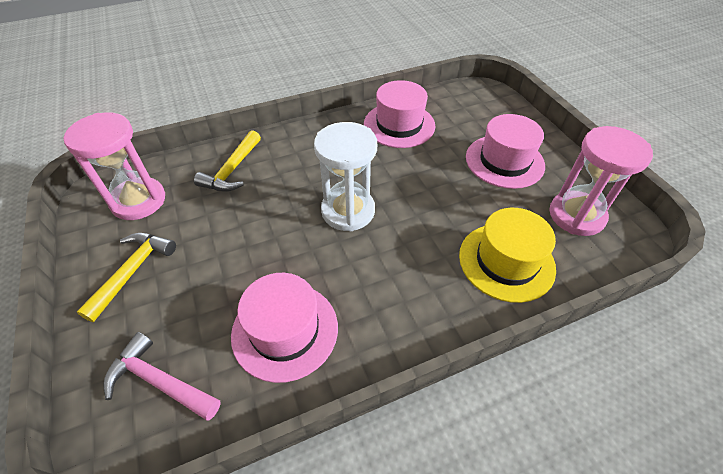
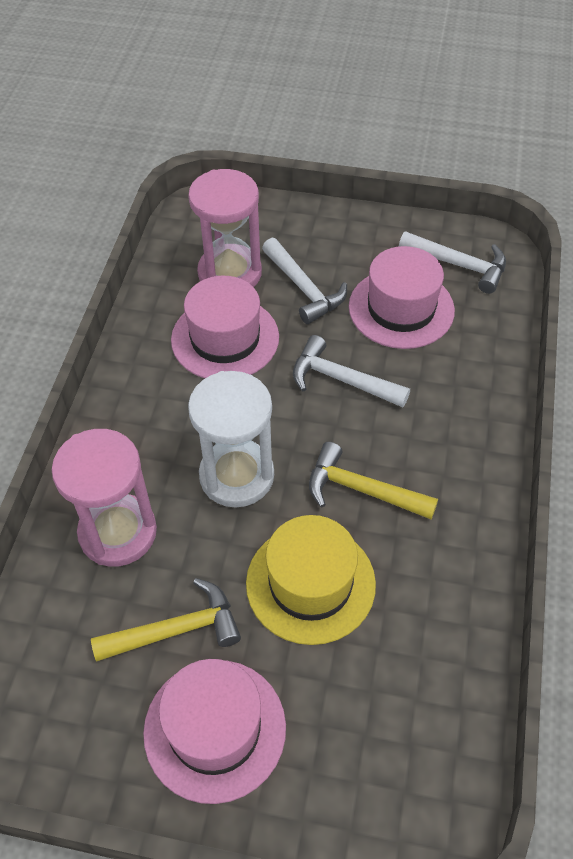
pink hammer: 1 -> 0
white hammer: 0 -> 3

